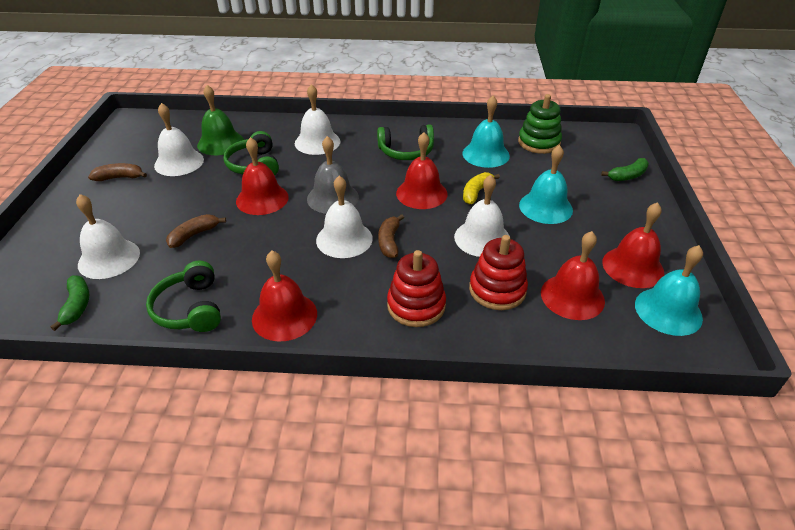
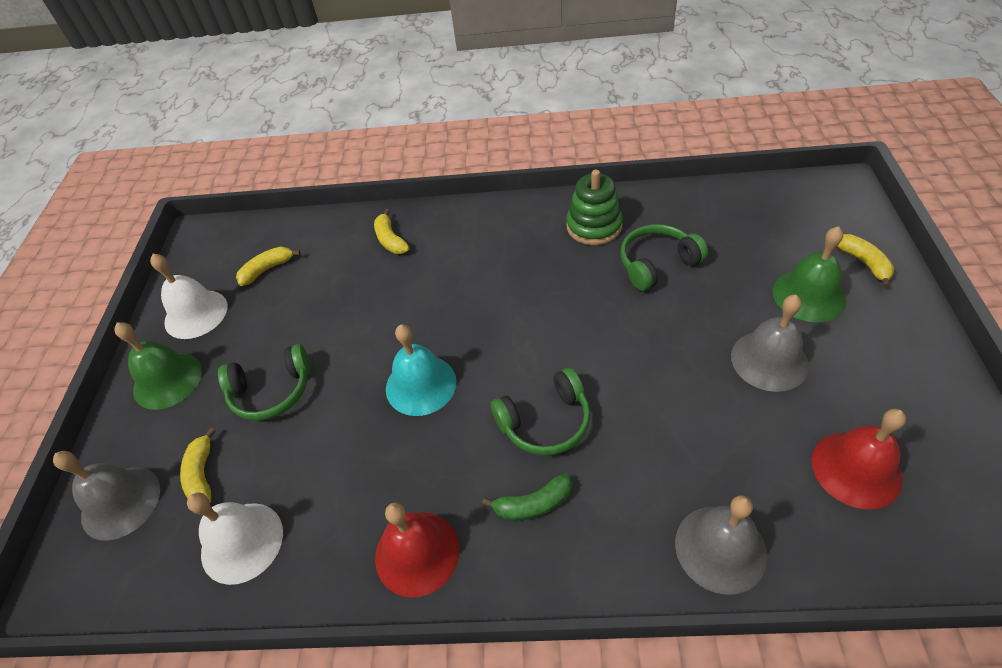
brown banana: 3 -> 0
green banana: 2 -> 1
green bell: 1 -> 2
grey bell: 1 -> 3
red bell: 5 -> 2
red stacking toy: 2 -> 0
turquoise bell: 3 -> 1
white bell: 5 -> 2
yellow banana: 1 -> 4

